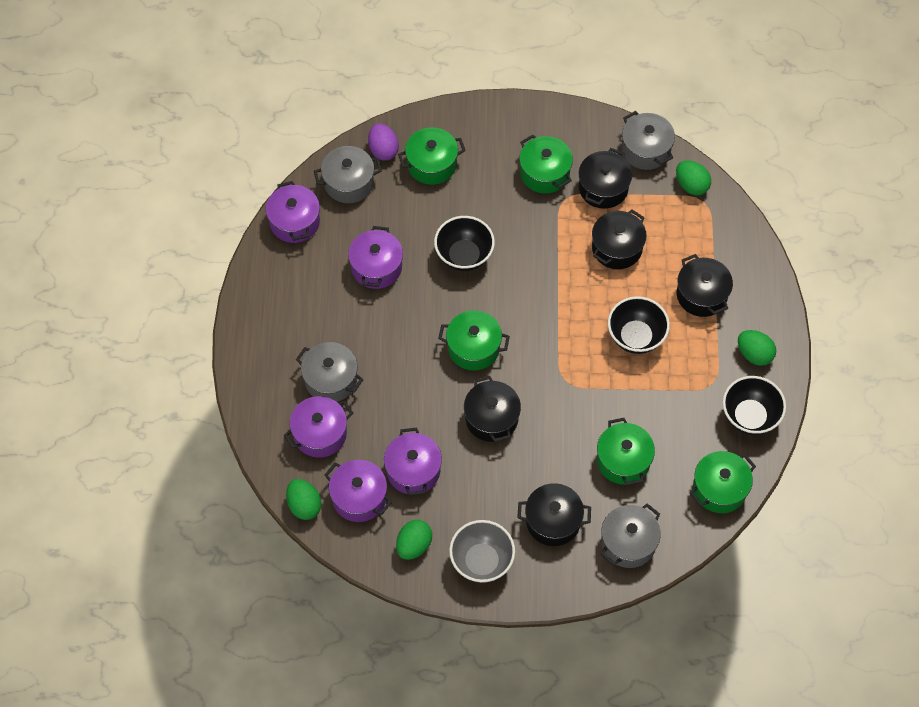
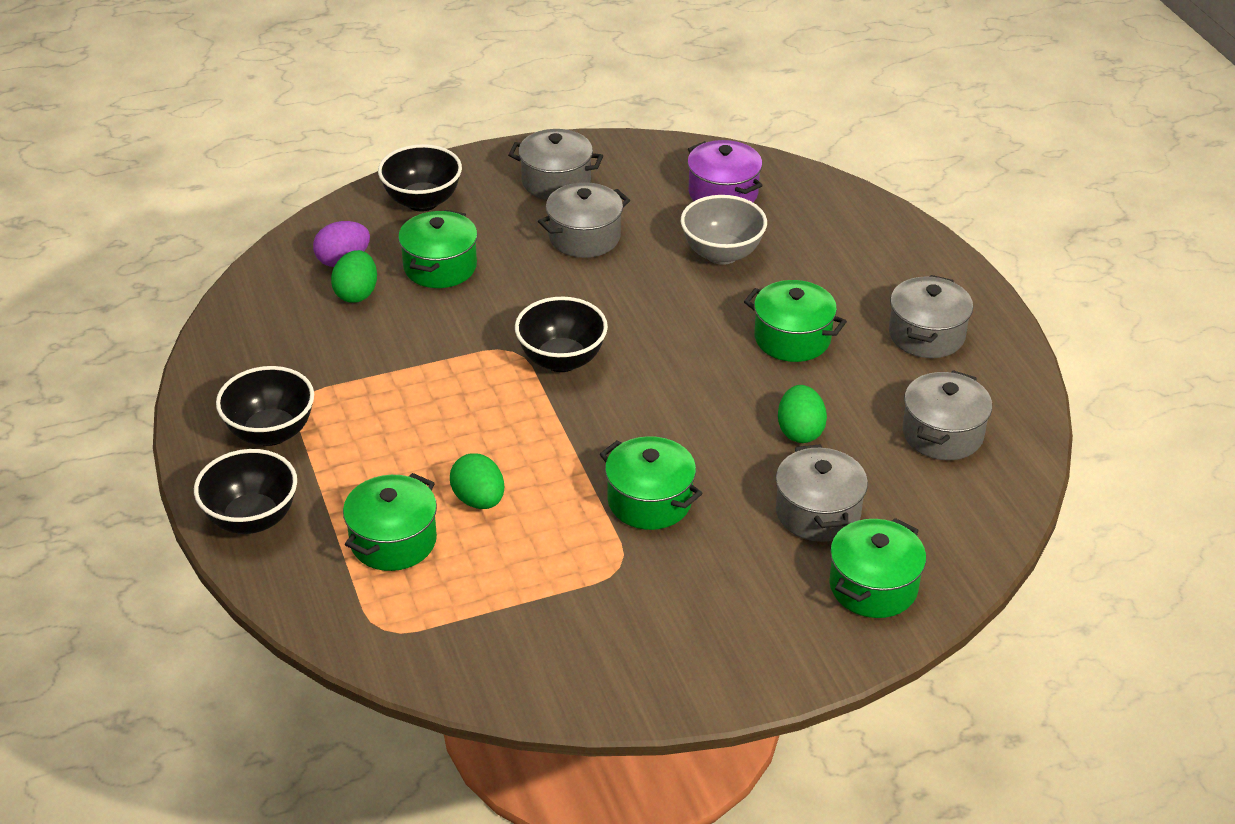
black bowl: 3 -> 4
black pot: 5 -> 0
green egg: 4 -> 3
grey pot: 4 -> 5
purple pot: 5 -> 1

